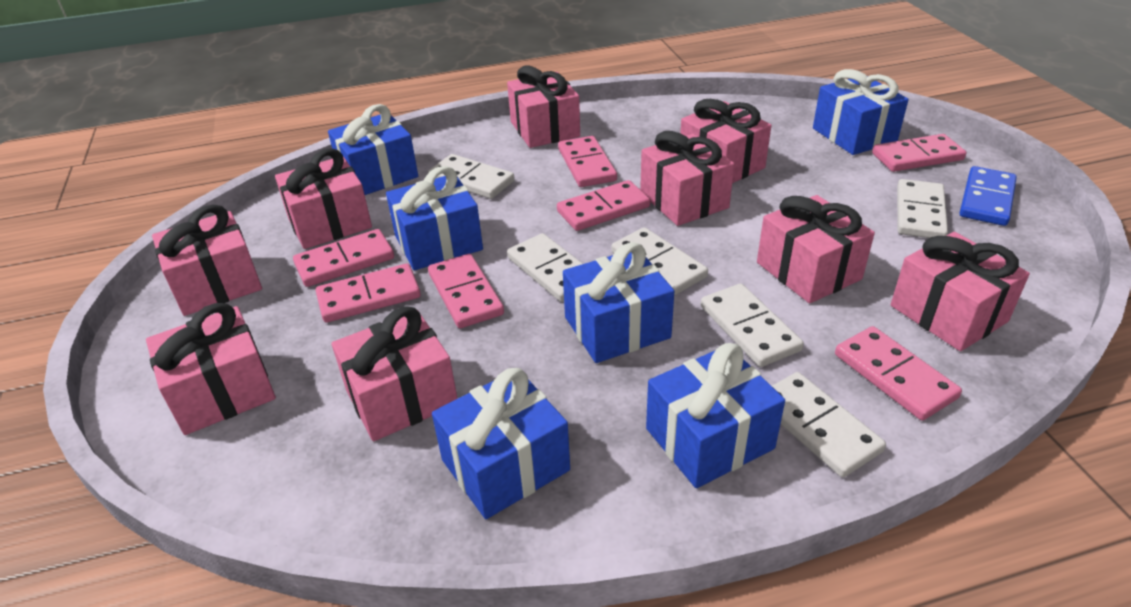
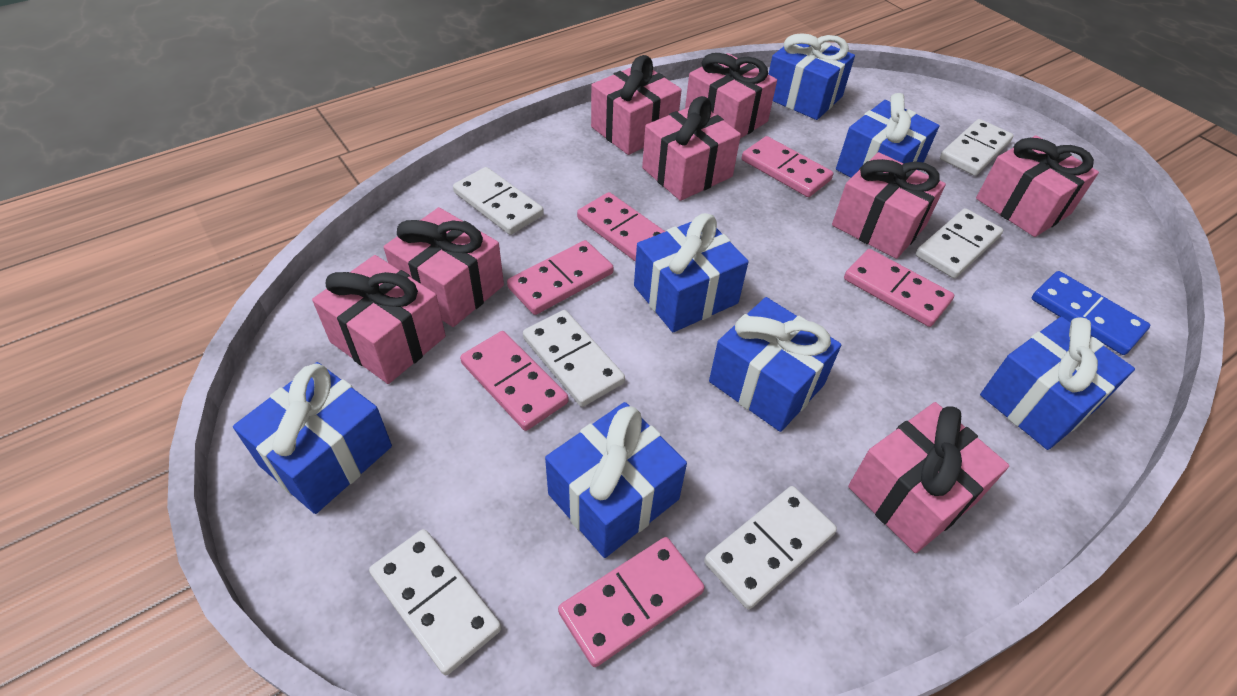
blue gift: 6 -> 7
pink domino: 7 -> 6
pink gift: 9 -> 8

